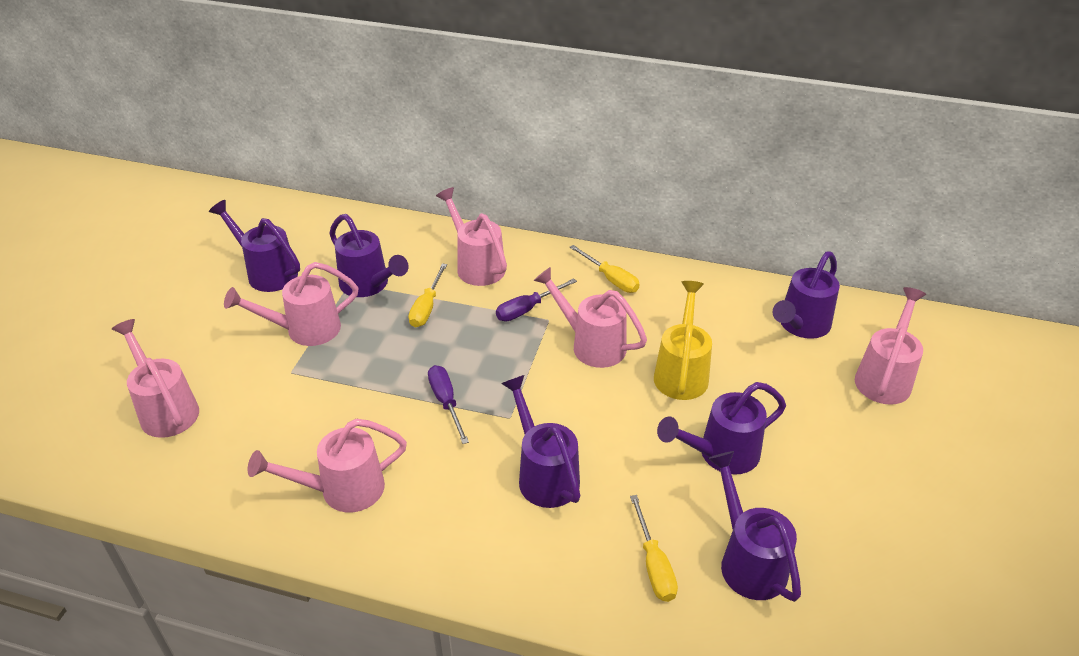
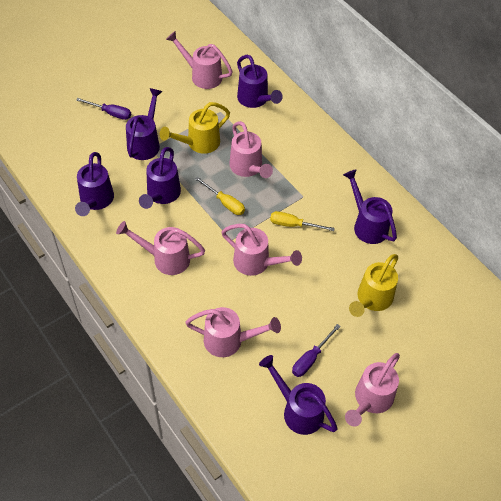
yellow screwdriver: 3 -> 2
yellow watering can: 1 -> 2

